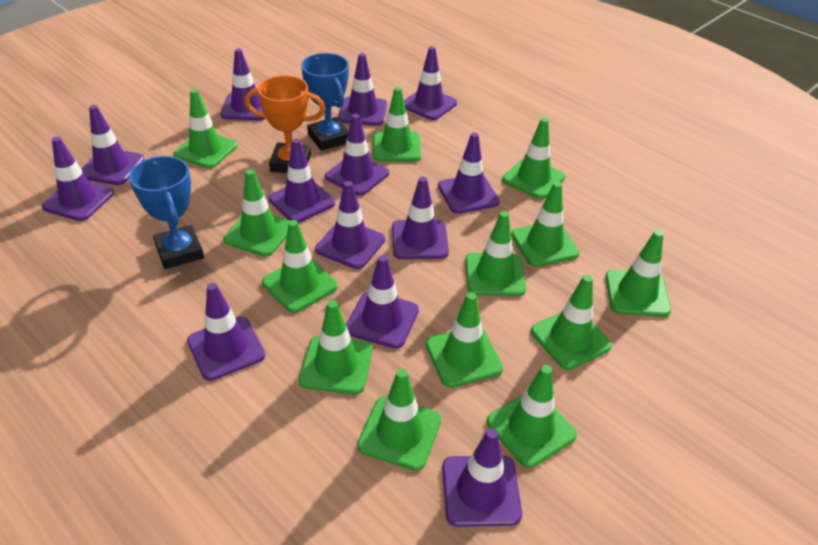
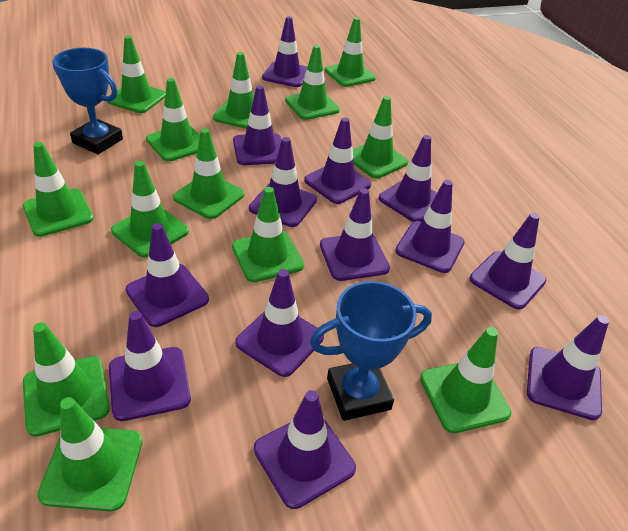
orange trophy: 1 -> 0

